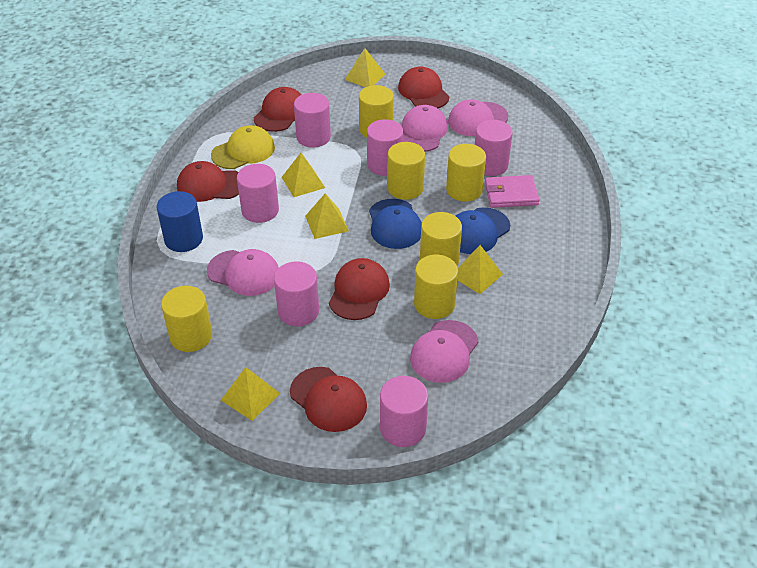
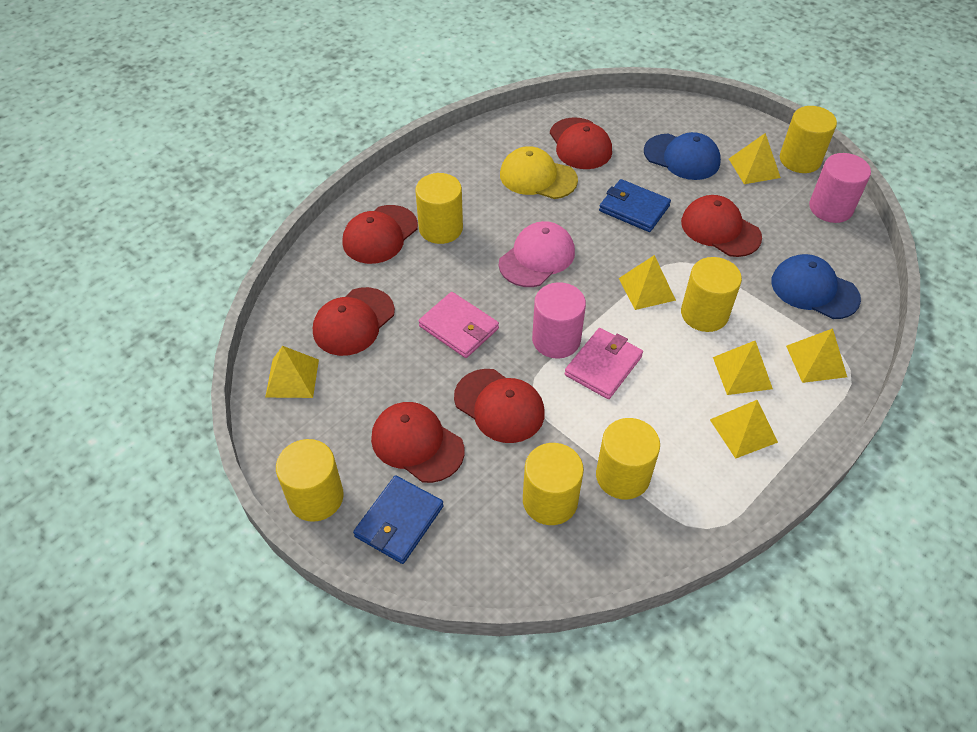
blue cylinder: 1 -> 0
blue wallet: 0 -> 2
pink cap: 4 -> 1
pink cylinder: 6 -> 2
pink wallet: 1 -> 2
red cap: 5 -> 6
yellow pyramid: 5 -> 6

